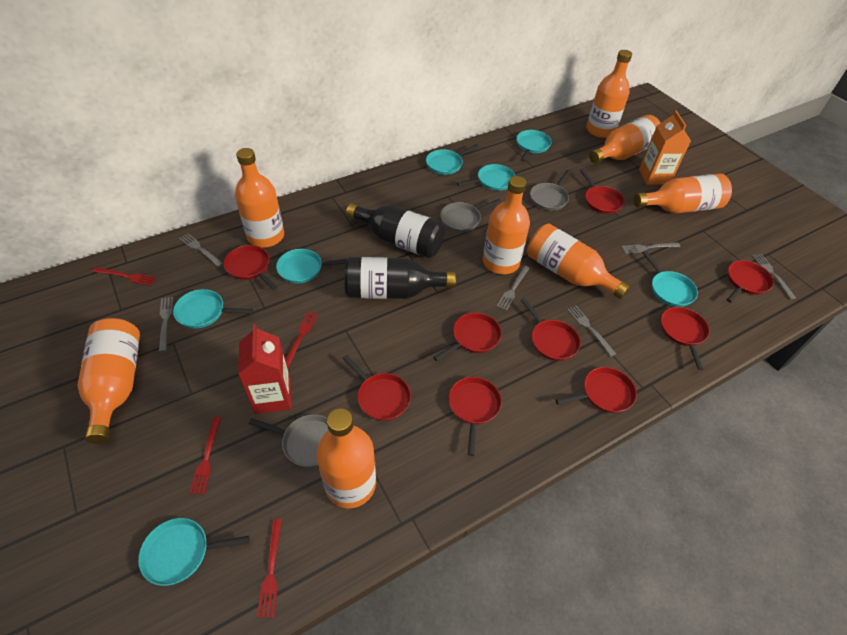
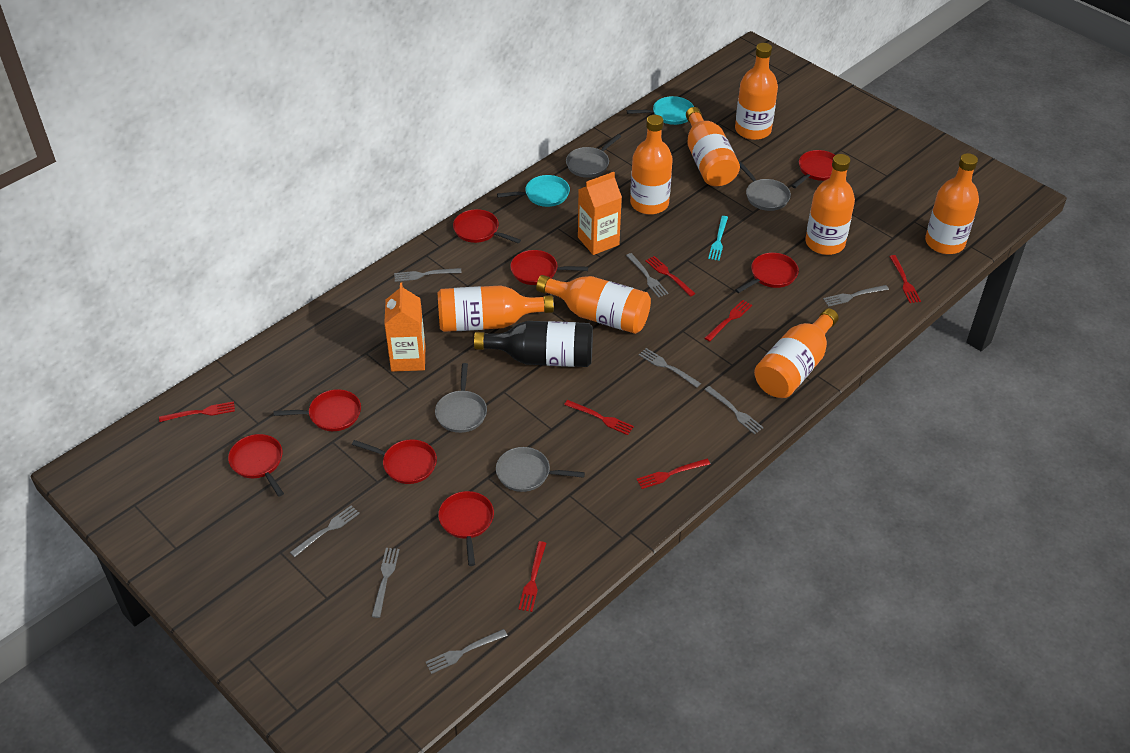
black bottle: 2 -> 1
grey fork: 6 -> 8
grey pan: 3 -> 4
orange carton: 1 -> 2
red carton: 1 -> 0
red fork: 4 -> 7
red pan: 9 -> 8
turquoise fork: 0 -> 1
turquoise pan: 7 -> 2

